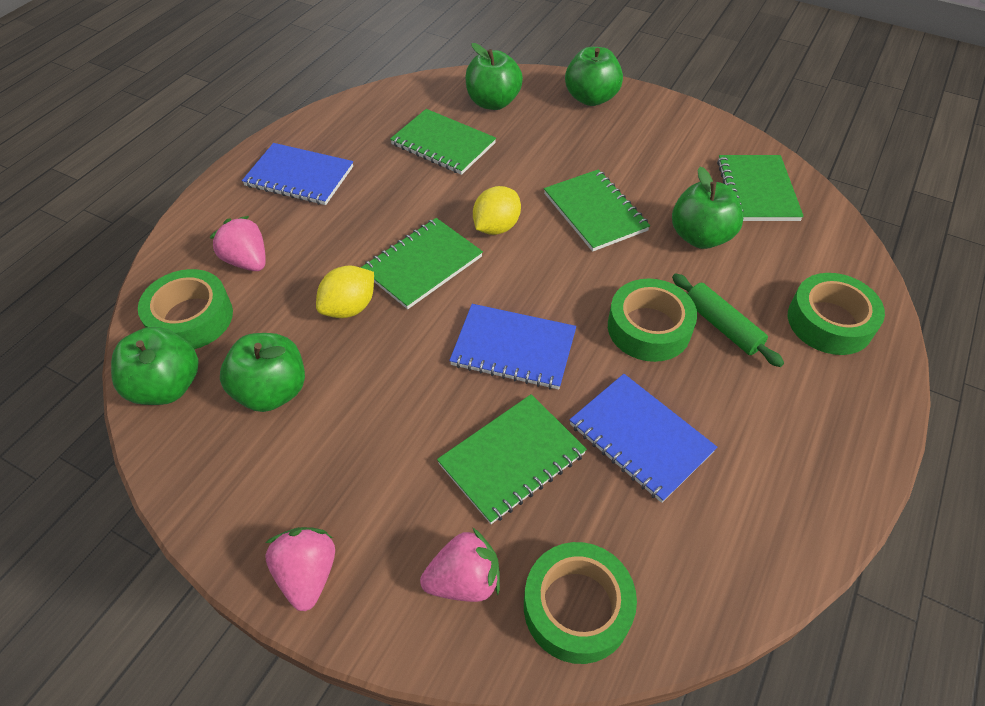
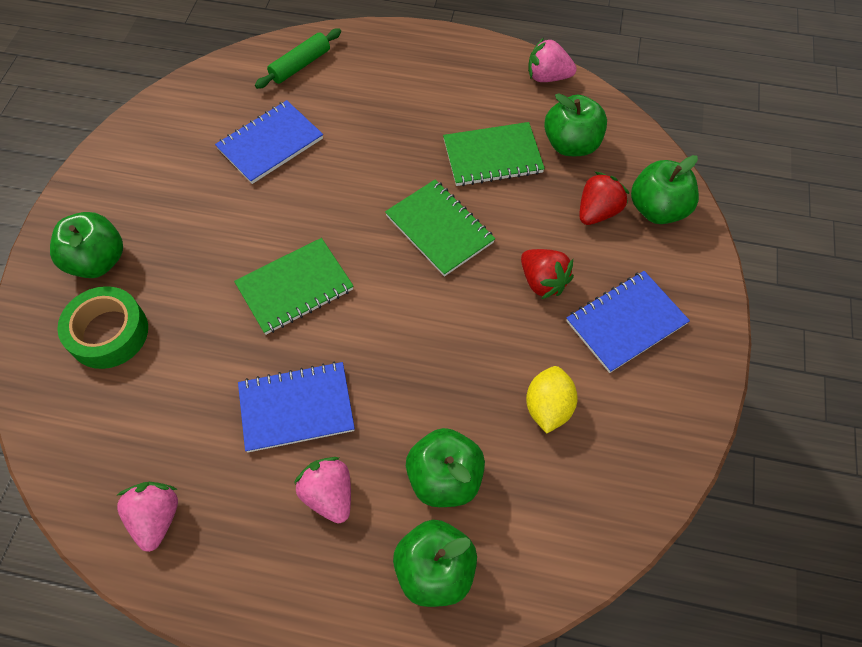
green notebook: 5 -> 3
green tape: 4 -> 1
red strawberry: 0 -> 2
yellow lemon: 2 -> 1

